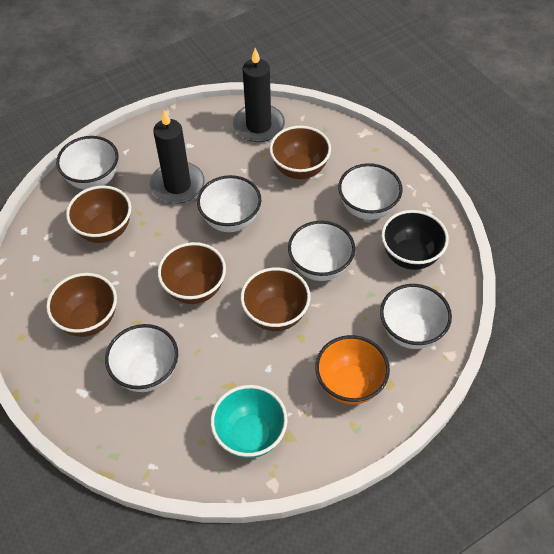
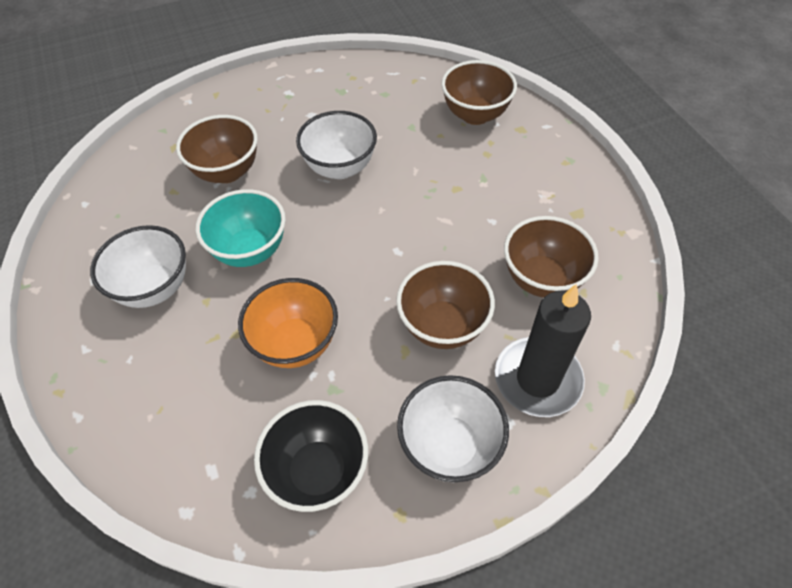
black candle: 2 -> 1
brown bowl: 5 -> 4
white bowl: 6 -> 3

